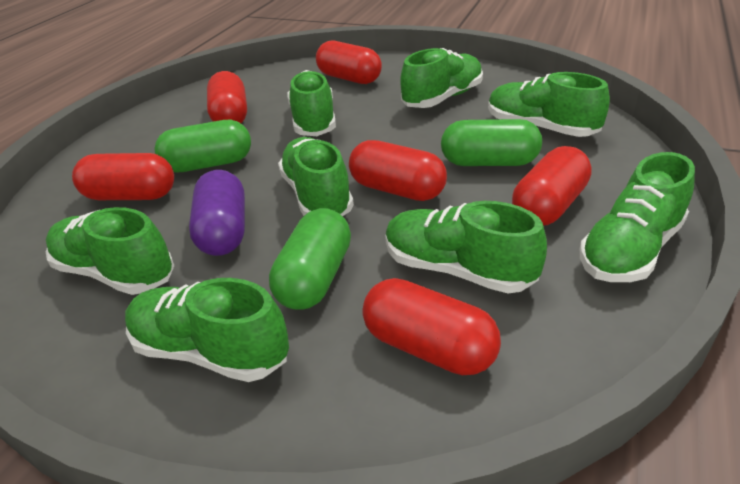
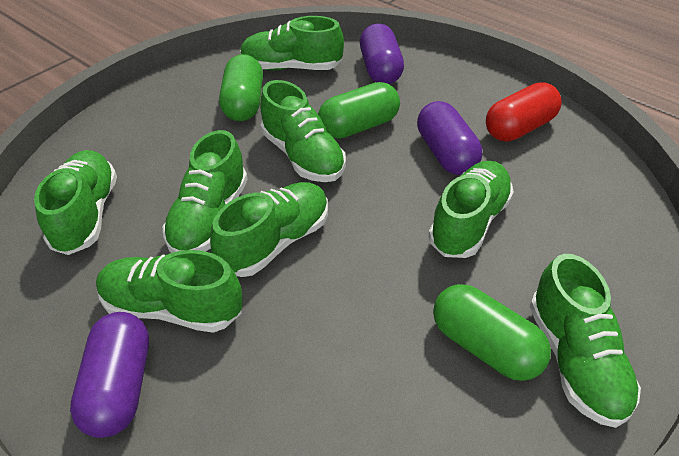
purple capsule: 1 -> 3
red capsule: 6 -> 1

